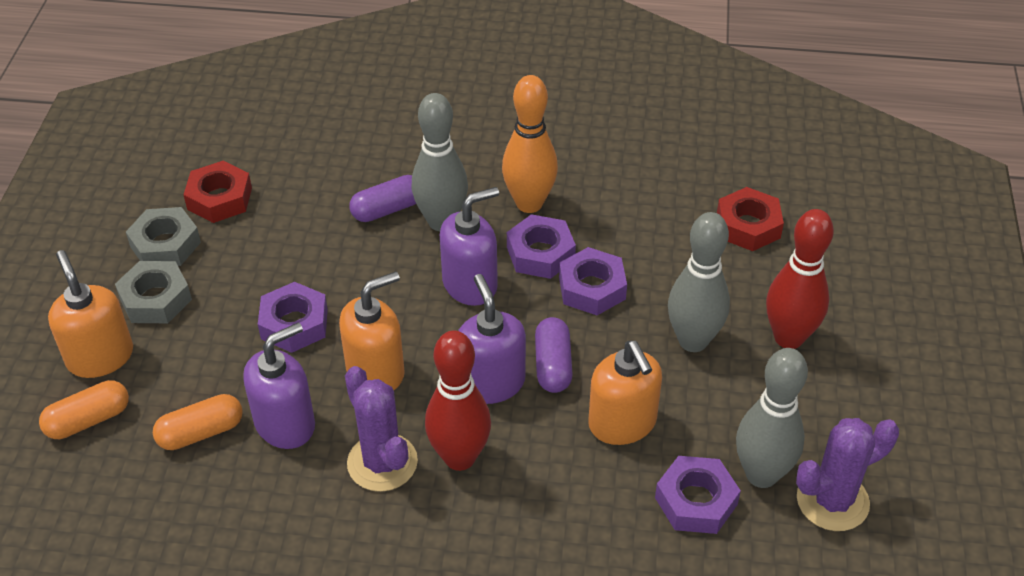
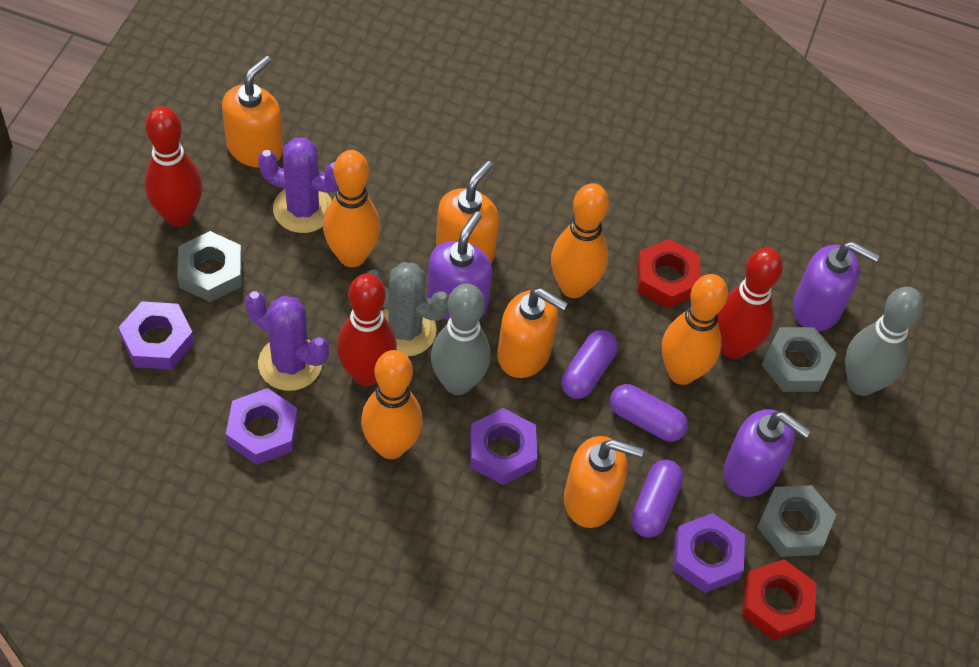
grey bowling pin: 3 -> 2
grey cactus: 0 -> 1
grey nut: 2 -> 3
orange bowling pin: 1 -> 4
orange capsule: 2 -> 0
orange soap dispenser: 3 -> 4
purple capsule: 2 -> 3
red bowling pin: 2 -> 3

